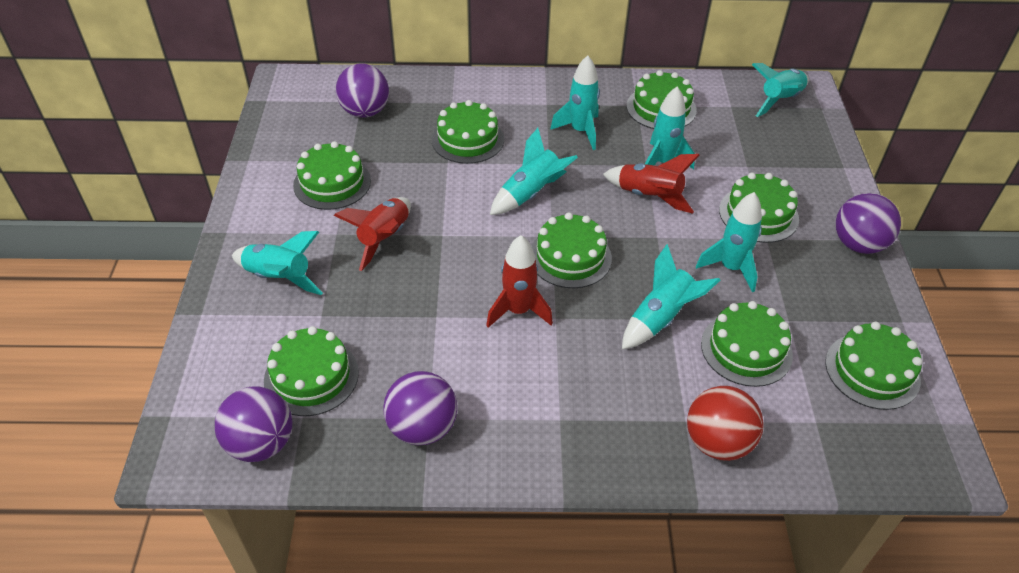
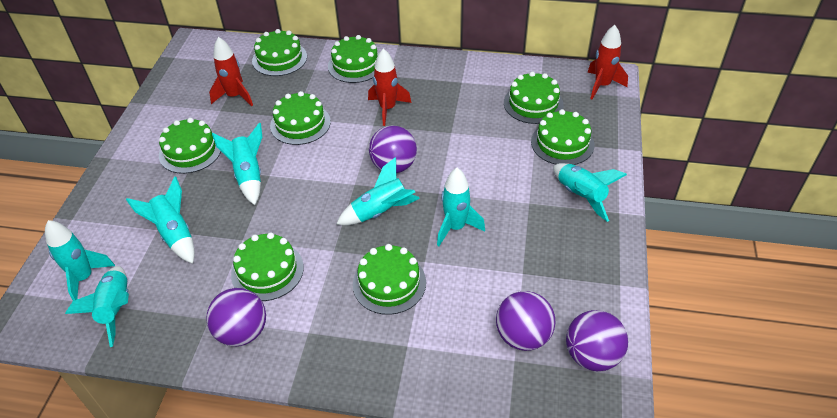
red ball: 1 -> 0

